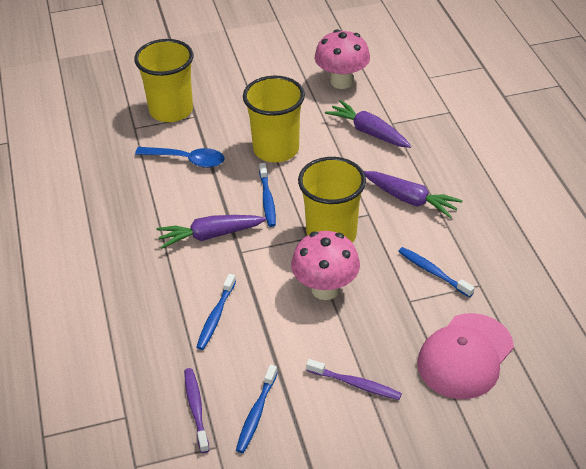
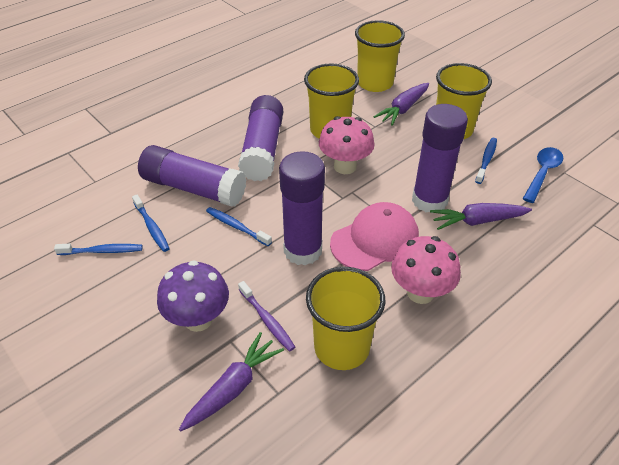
purple glue stick: 0 -> 4
purple mushroom: 0 -> 1
purple toothbrush: 2 -> 1
yellow cup: 3 -> 4

